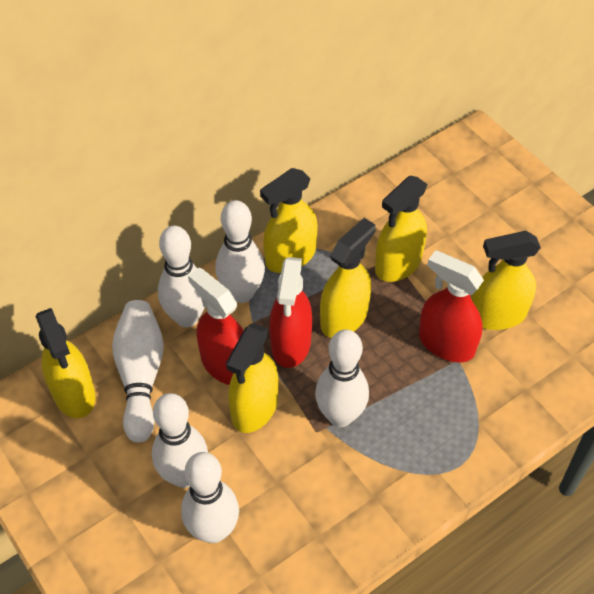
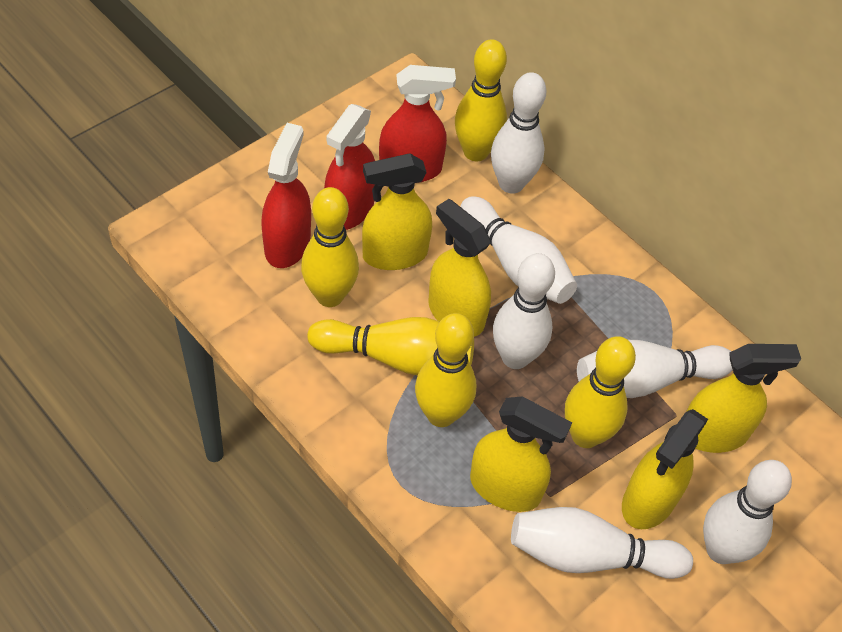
yellow bowling pin: 0 -> 5
yellow spray bottle: 6 -> 5

